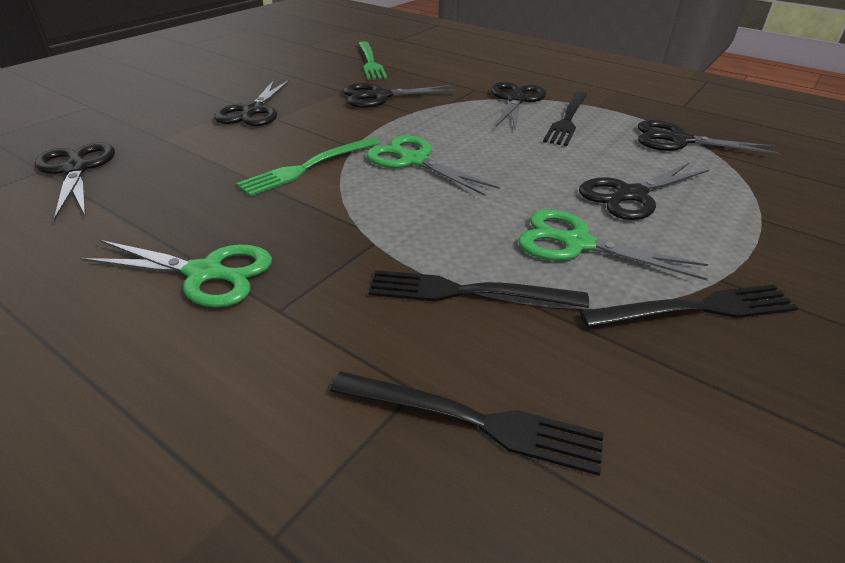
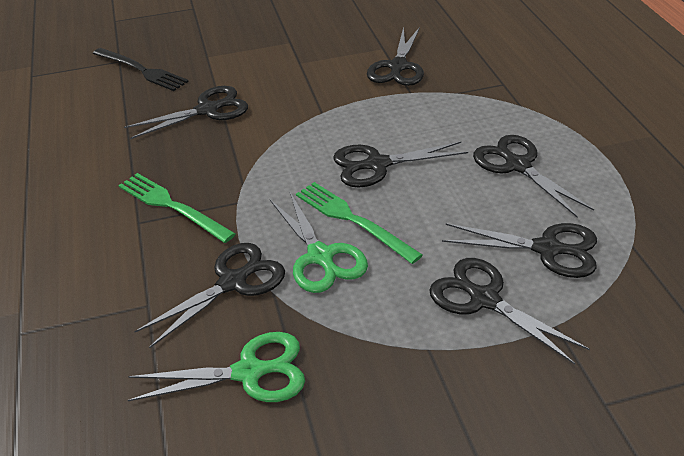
black fork: 4 -> 1
black scissors: 6 -> 7
green scissors: 3 -> 2

